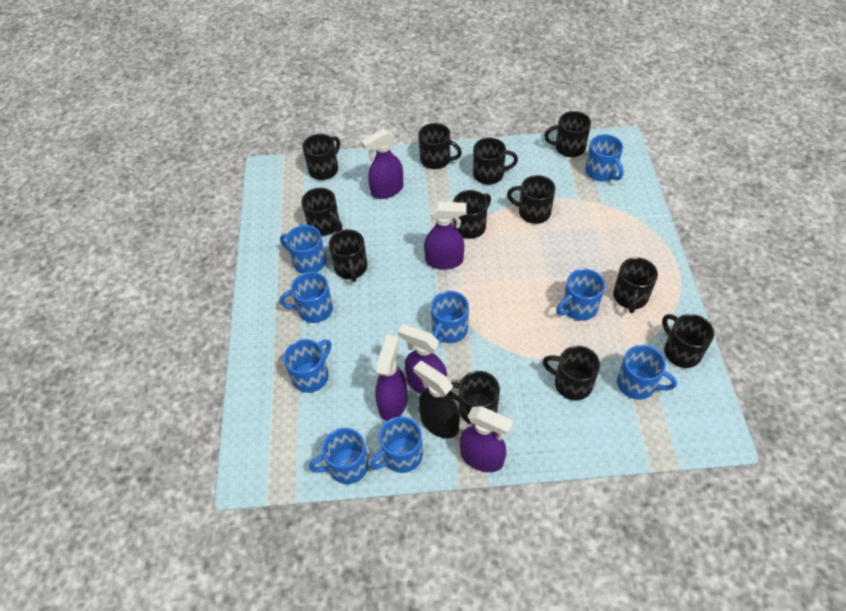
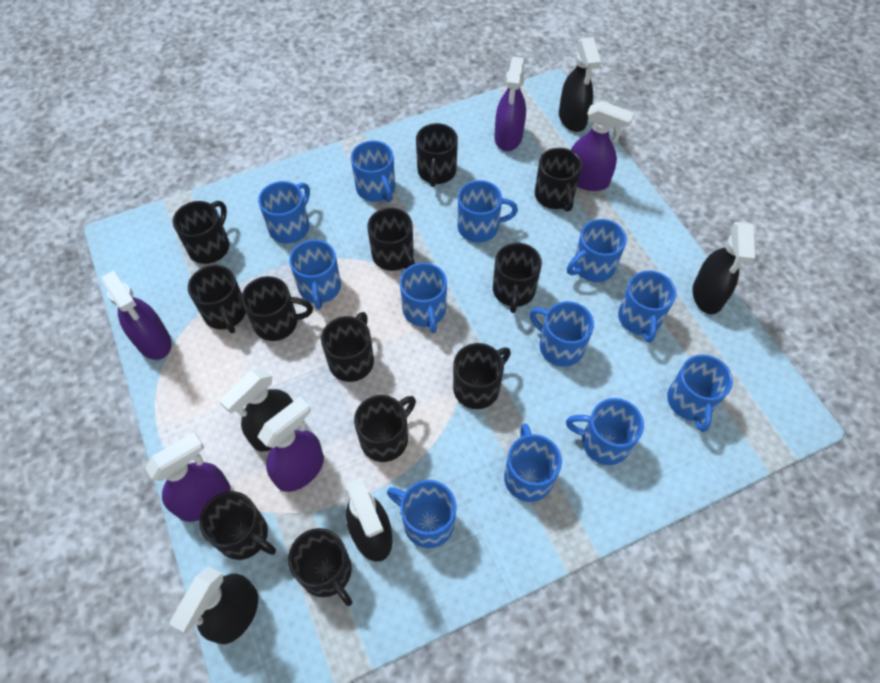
black spray bottle: 1 -> 5
blue mug: 9 -> 12

